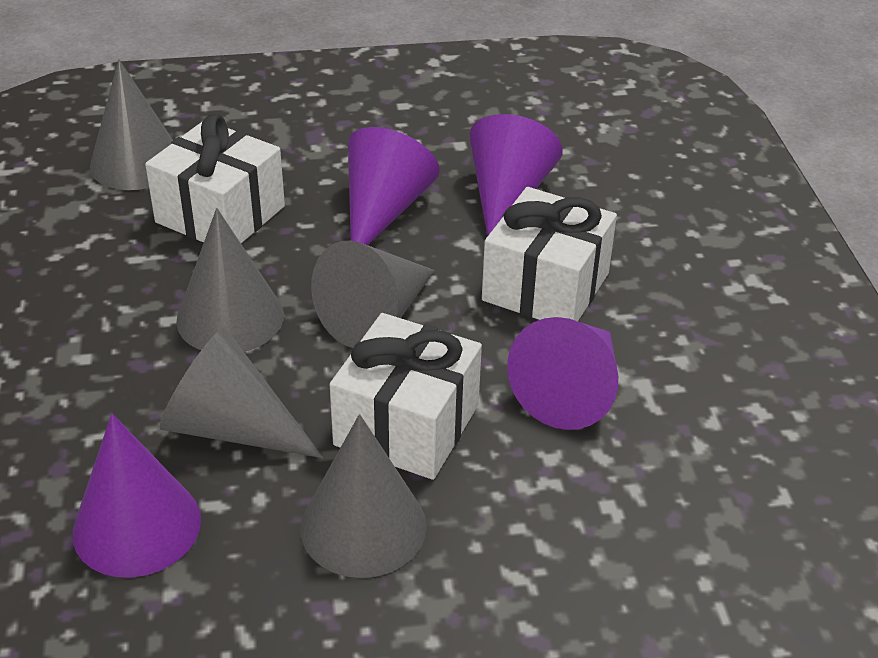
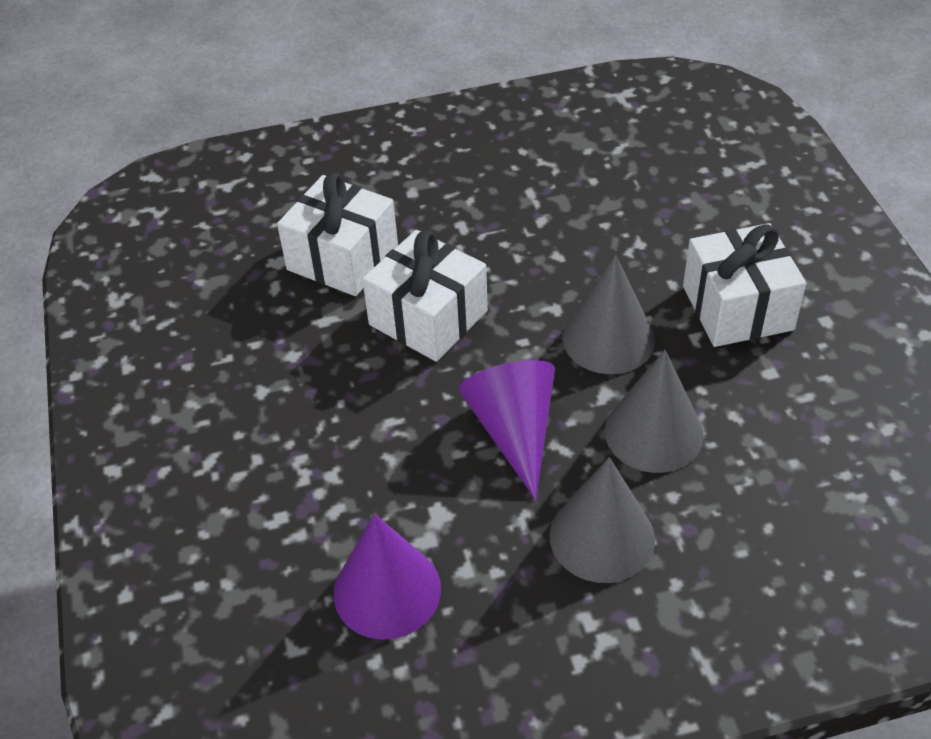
grey cone: 5 -> 3
purple cone: 4 -> 2

